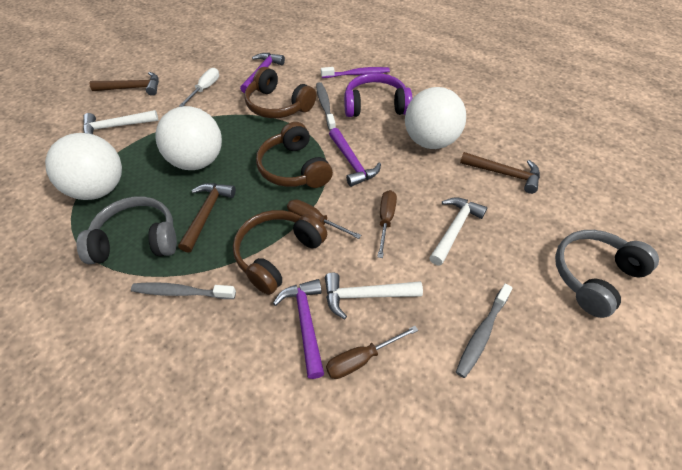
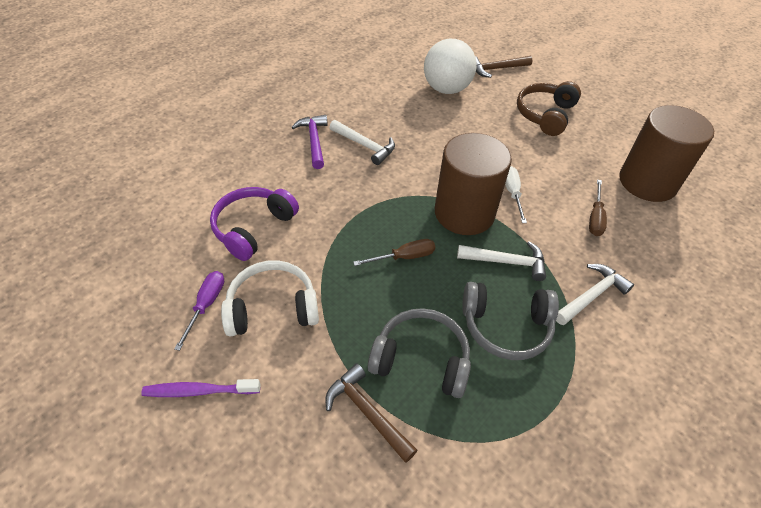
brown cylinder: 0 -> 2
brown hammer: 3 -> 2
brown headphones: 3 -> 1
brown screwdriver: 3 -> 2
grey toothbrush: 3 -> 0
purple hammer: 3 -> 1
purple screwdriver: 0 -> 1
white ball: 3 -> 1
white headphones: 0 -> 1

